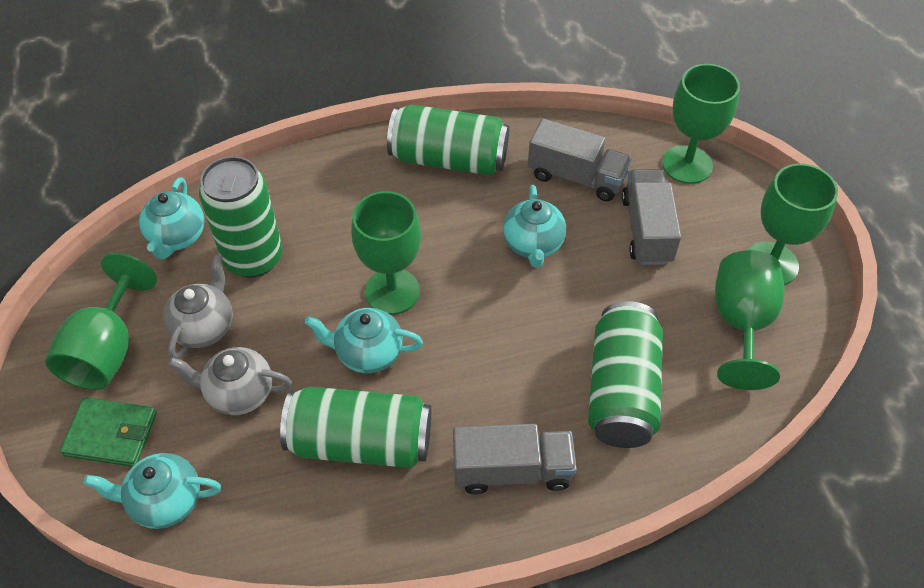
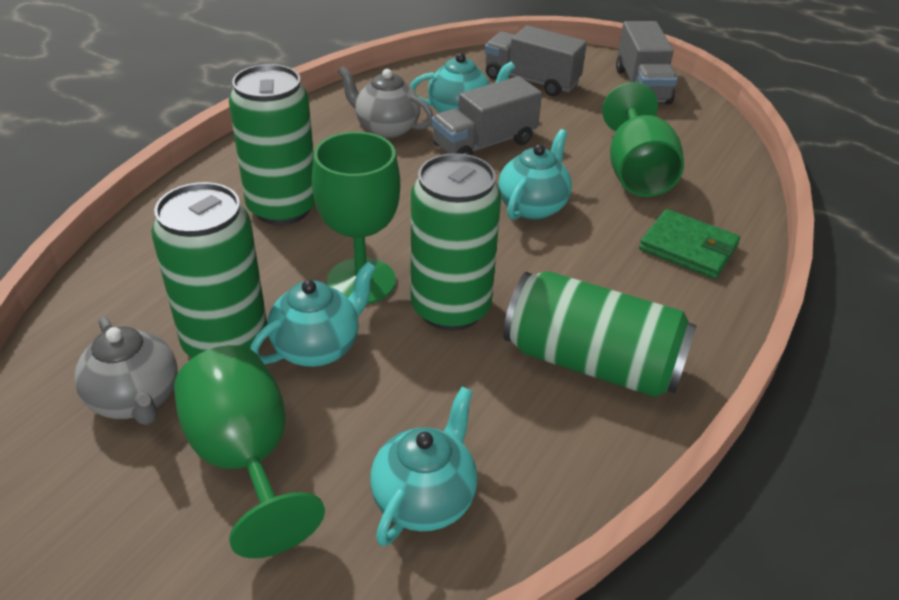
green goblet: 5 -> 3

